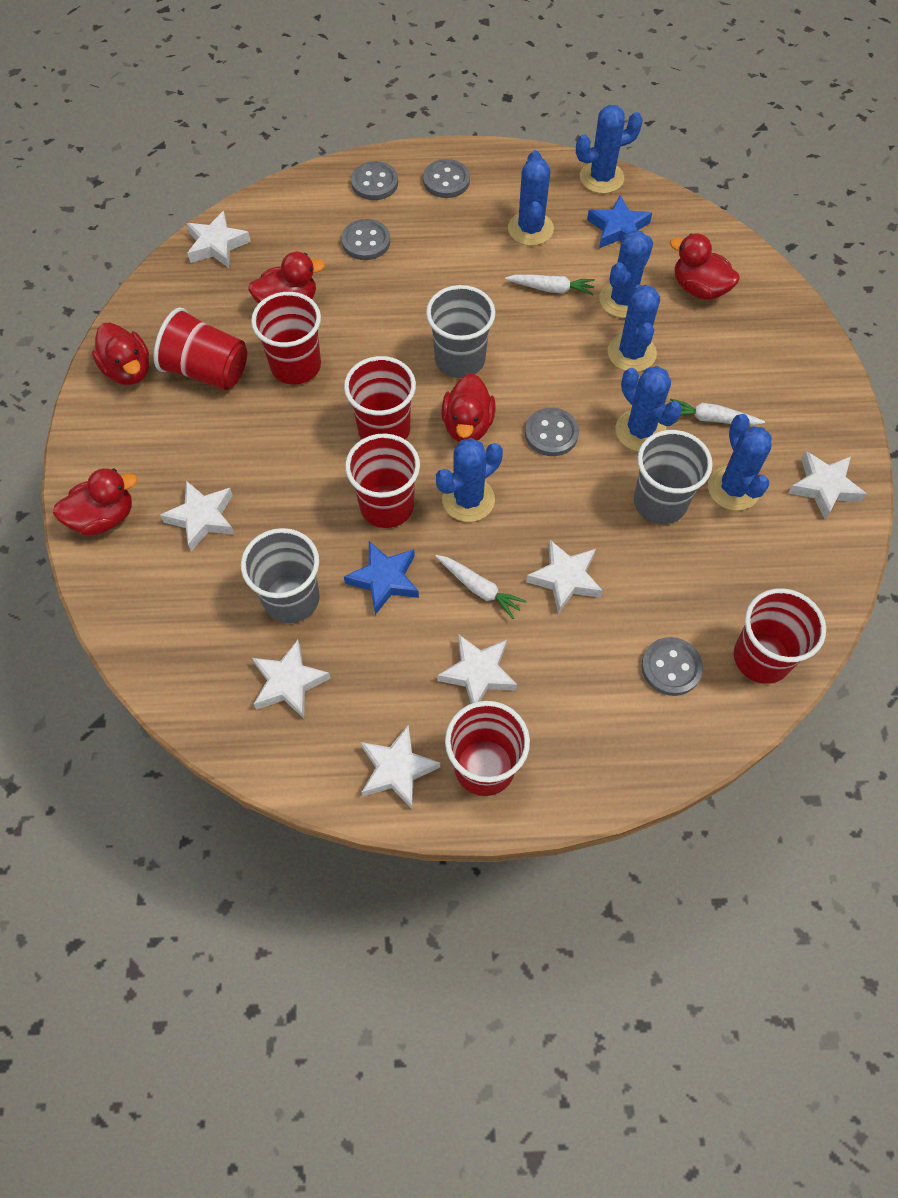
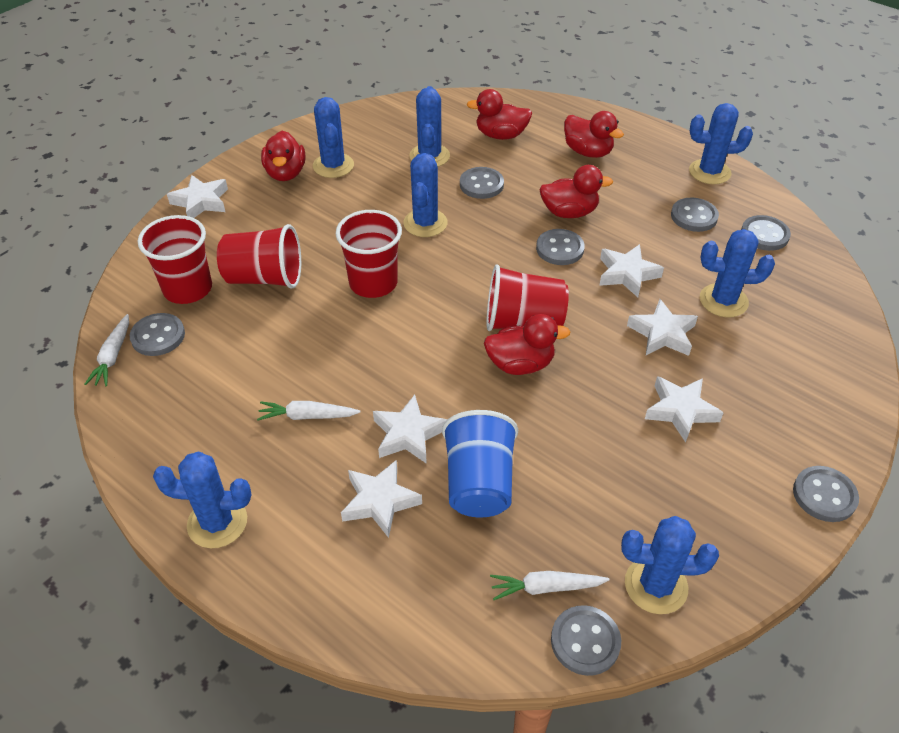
blue cup: 0 -> 1
blue star: 2 -> 0
grey button: 5 -> 7
grey cup: 3 -> 0
red cup: 6 -> 4
white star: 7 -> 6

